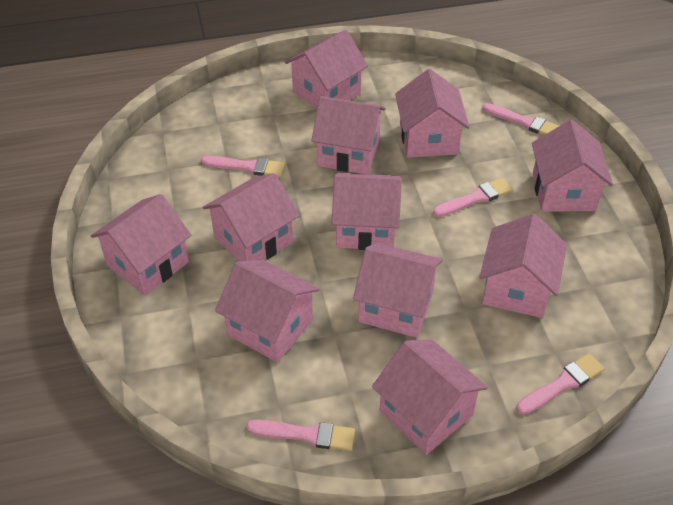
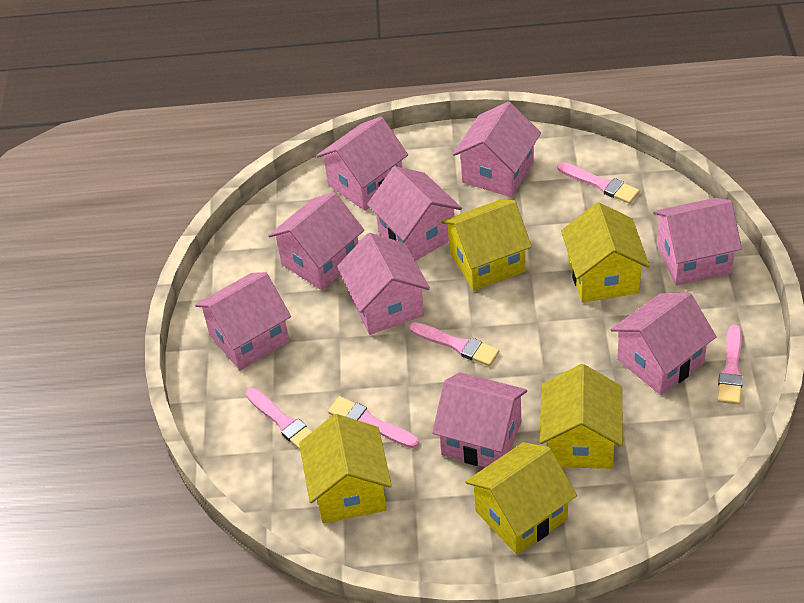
pink house: 11 -> 9
yellow house: 0 -> 5

